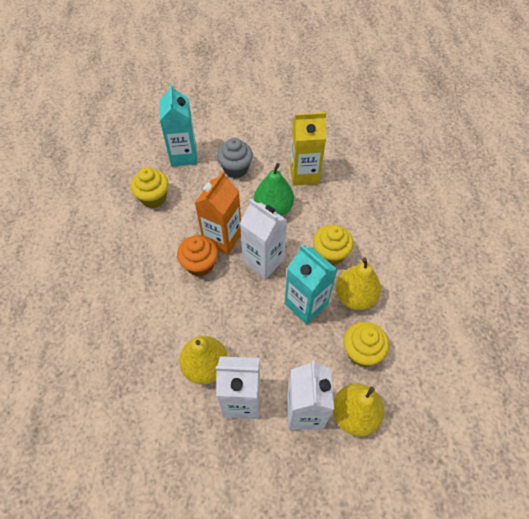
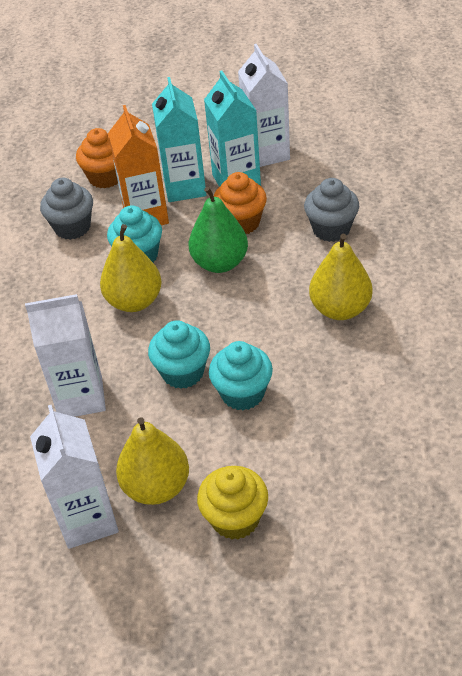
grey cupcake: 1 -> 2
orange cupcake: 1 -> 2
turquoise cupcake: 0 -> 3
yellow carton: 1 -> 0
yellow cupcake: 3 -> 1

